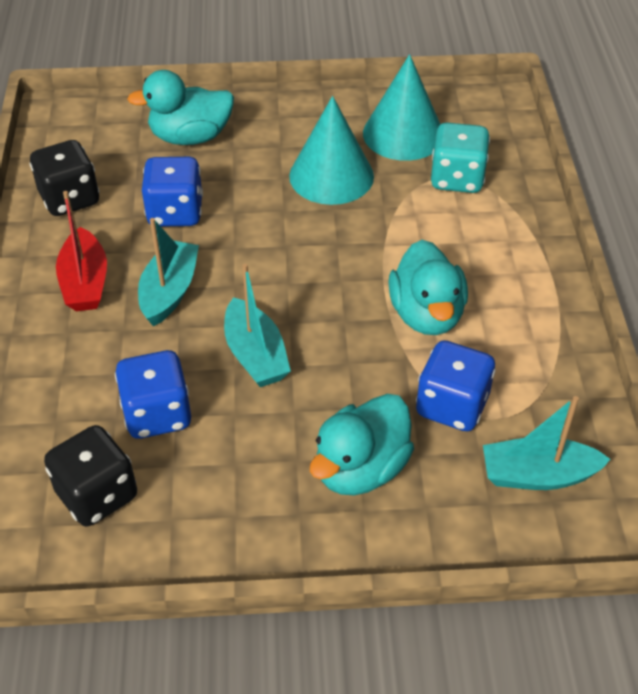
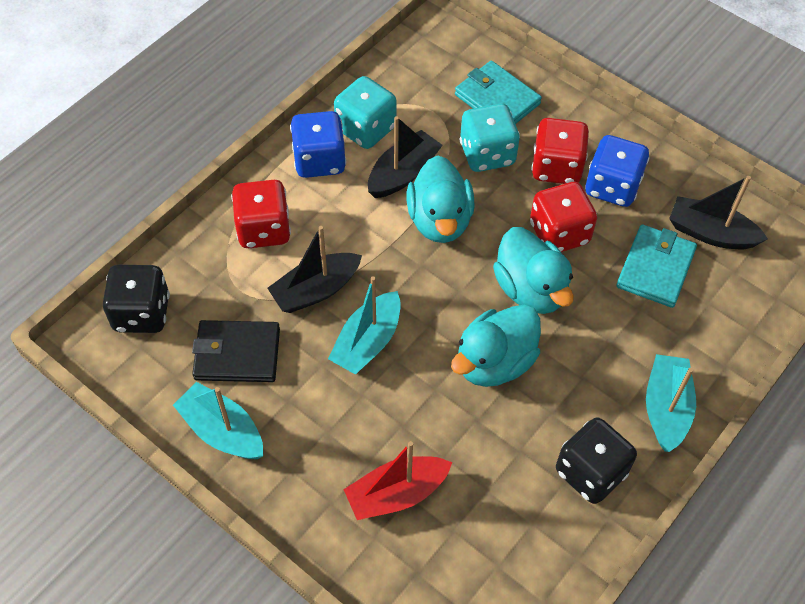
black boat: 0 -> 3
black wallet: 0 -> 1
blue dice: 3 -> 2
red dice: 0 -> 3
turquoise cone: 2 -> 0
turquoise dice: 1 -> 2
turquoise wallet: 0 -> 2

